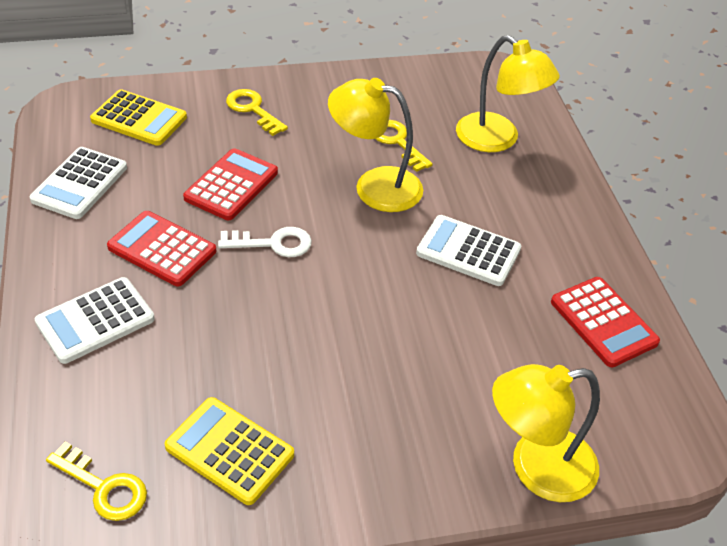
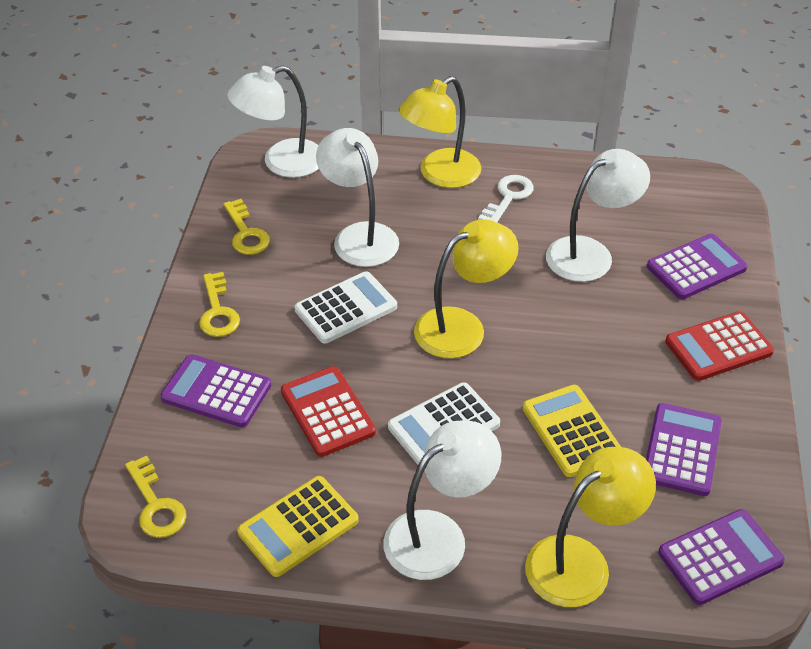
purple calculator: 0 -> 4
red calculator: 3 -> 2
white calculator: 3 -> 2
white lamp: 0 -> 4

